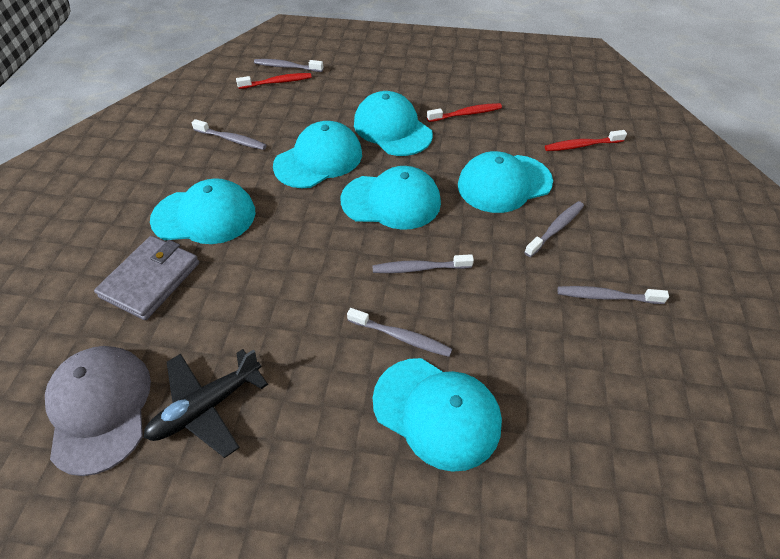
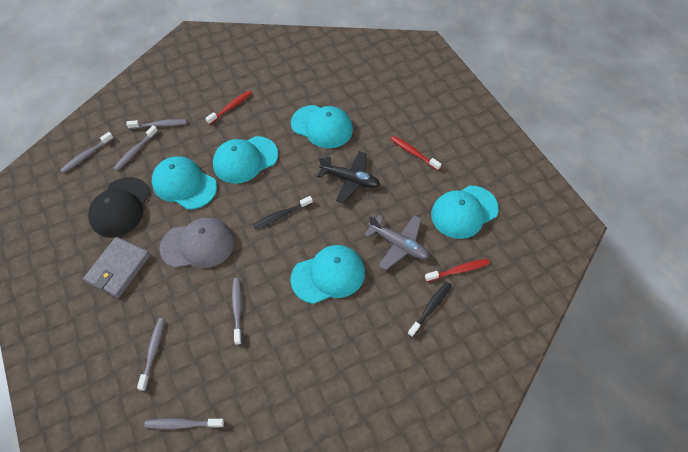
black cap: 0 -> 1
black toothbrush: 0 -> 2
grey plane: 0 -> 1
turquoise cap: 6 -> 5

